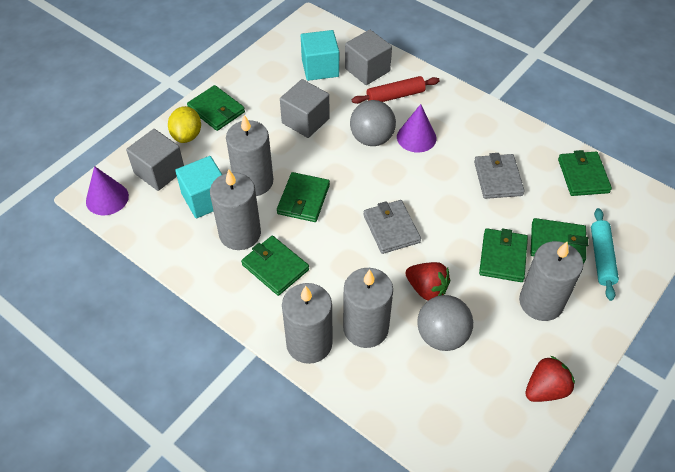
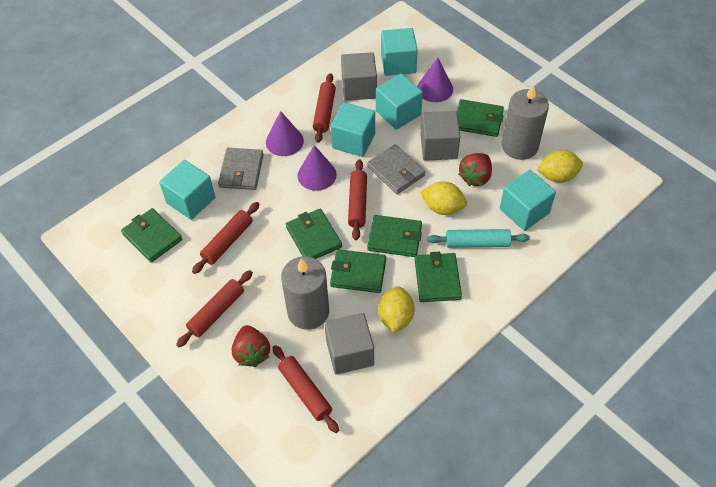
grey ball: 2 -> 0
grey candle: 5 -> 2
purple cone: 2 -> 3
red rolling pin: 1 -> 5
turquoise cube: 2 -> 5
yellow lemon: 1 -> 3

